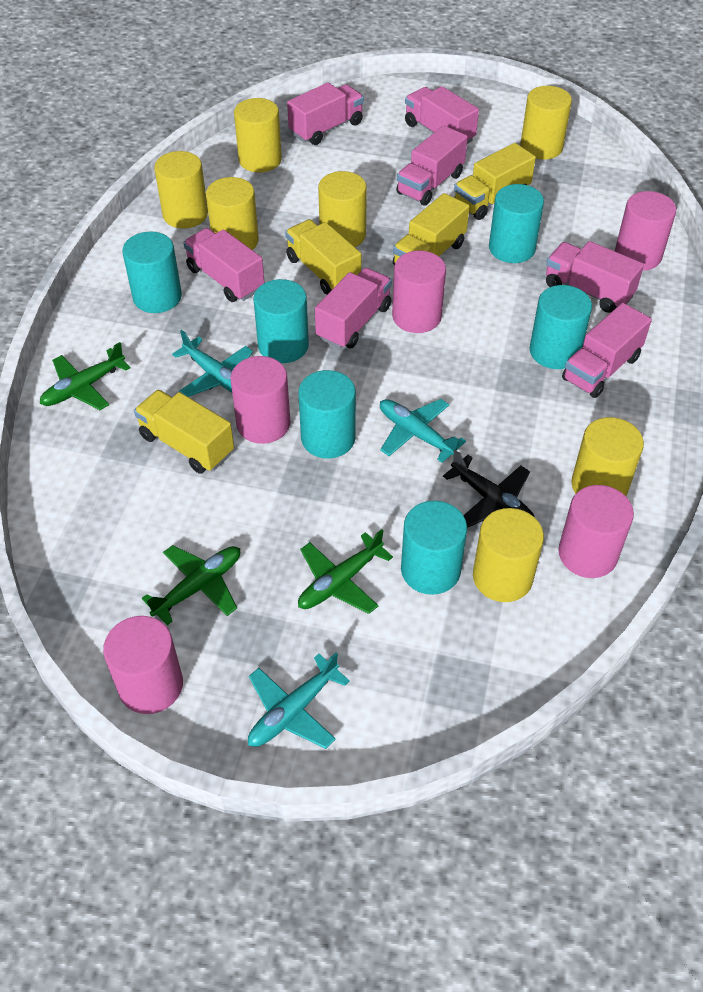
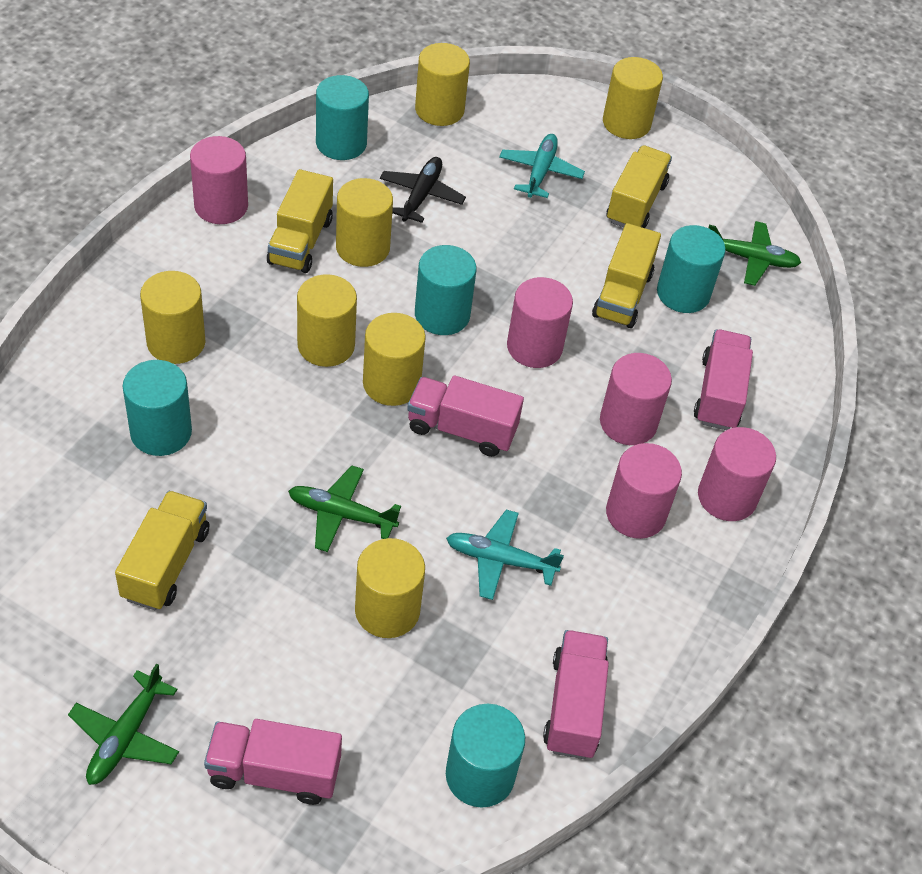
pink truck: 7 -> 4
turquoise cylinder: 6 -> 5
turquoise plane: 3 -> 2

